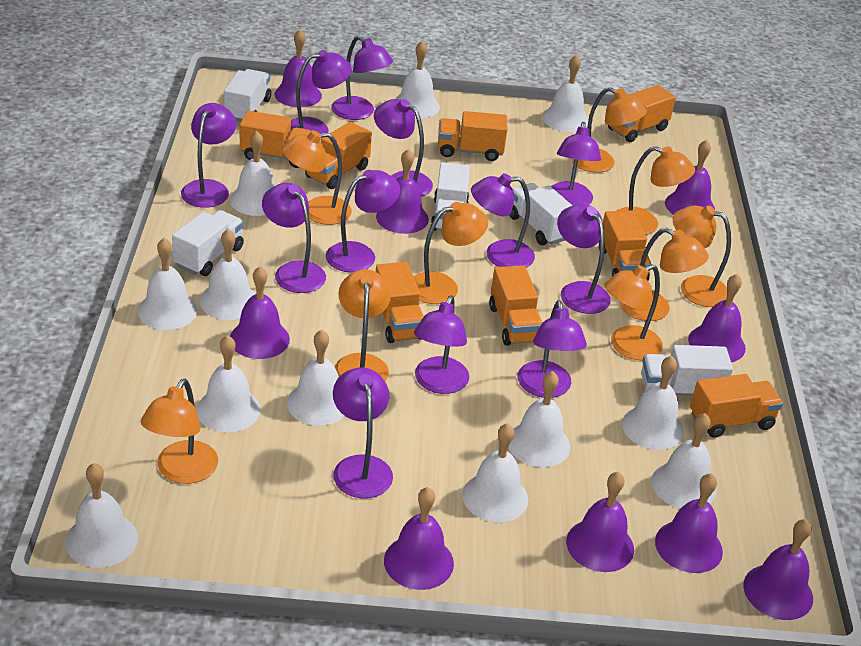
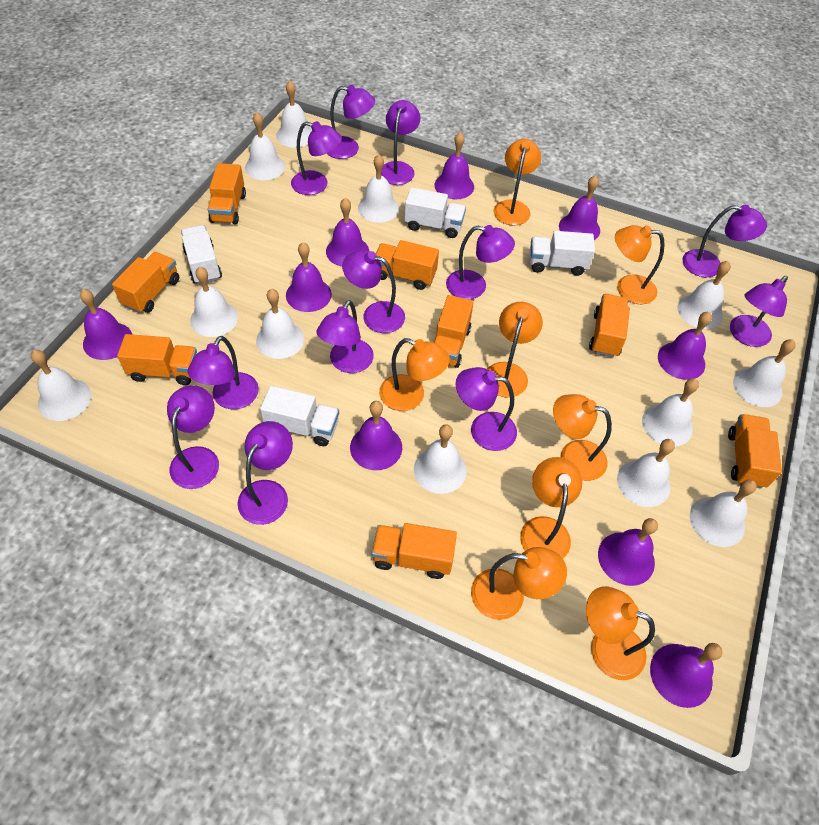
orange lamp: 9 -> 8
white truck: 5 -> 4

